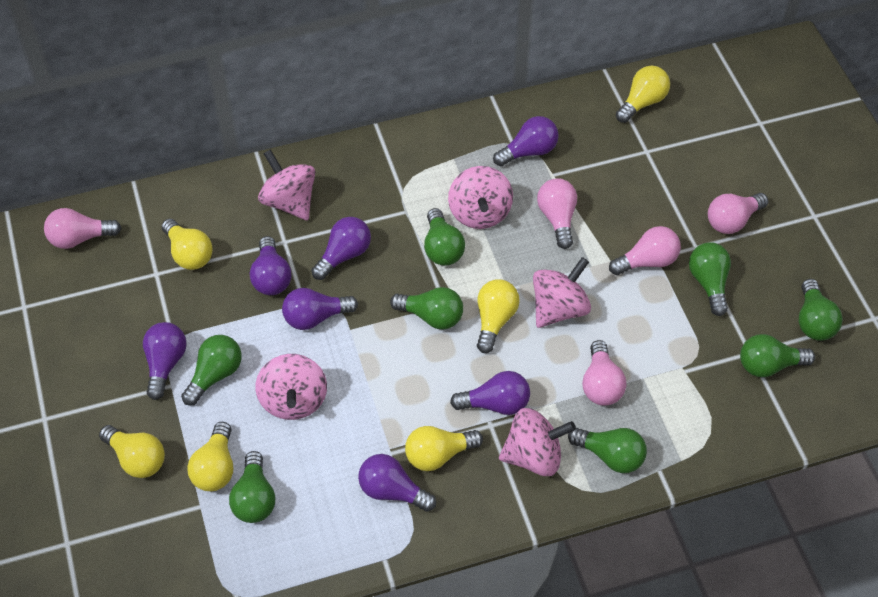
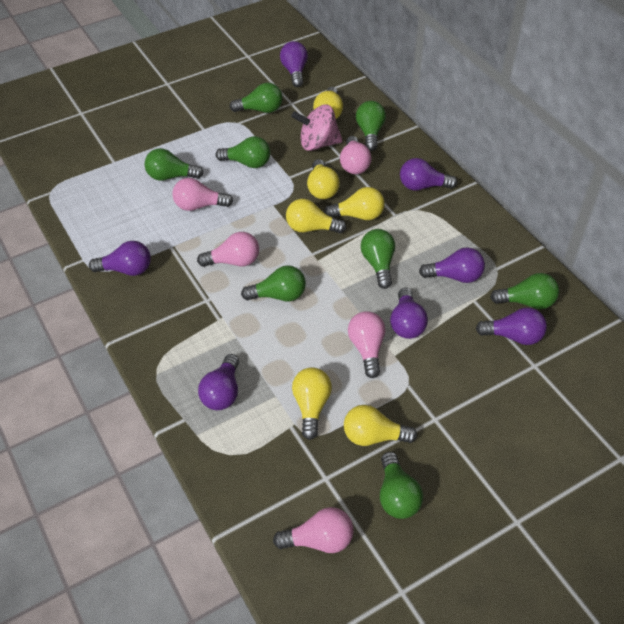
pink spinning top: 5 -> 1

